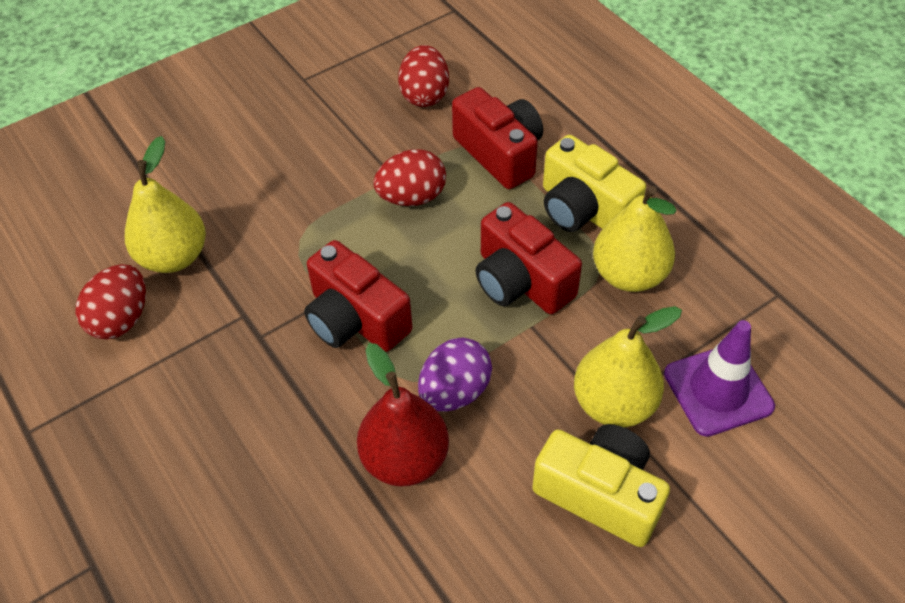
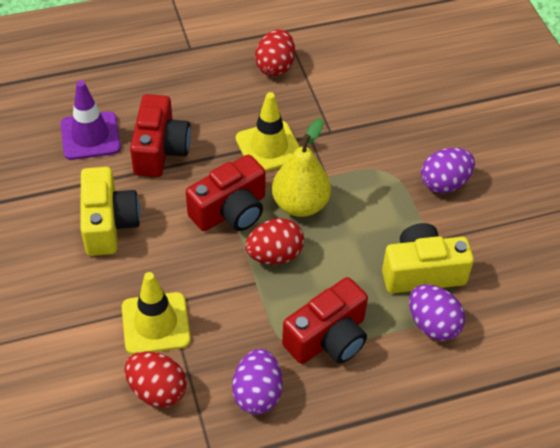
purple egg: 1 -> 3
red pear: 1 -> 0
yellow pear: 3 -> 1
yellow traffic cone: 0 -> 2

